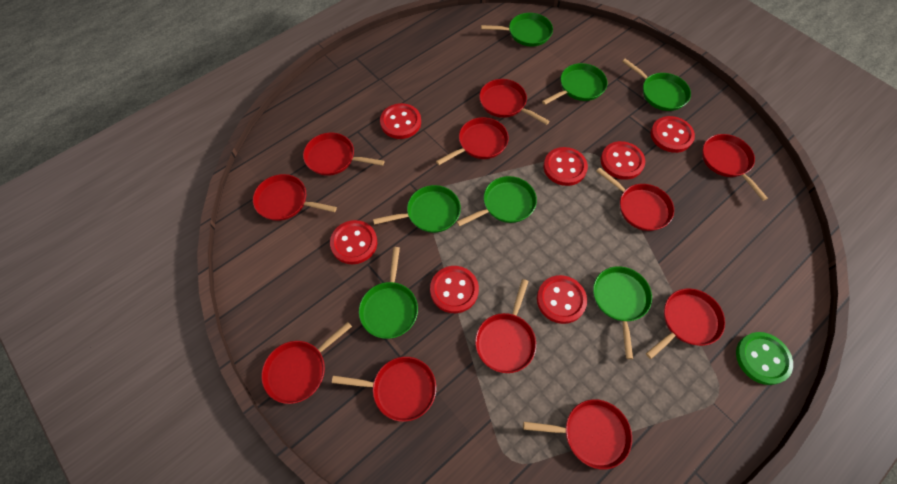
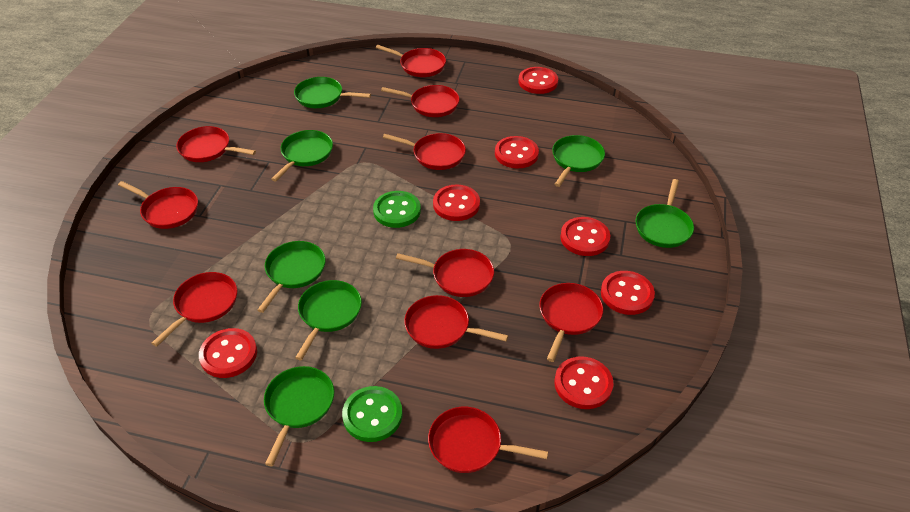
green button: 1 -> 2
red pan: 11 -> 10

